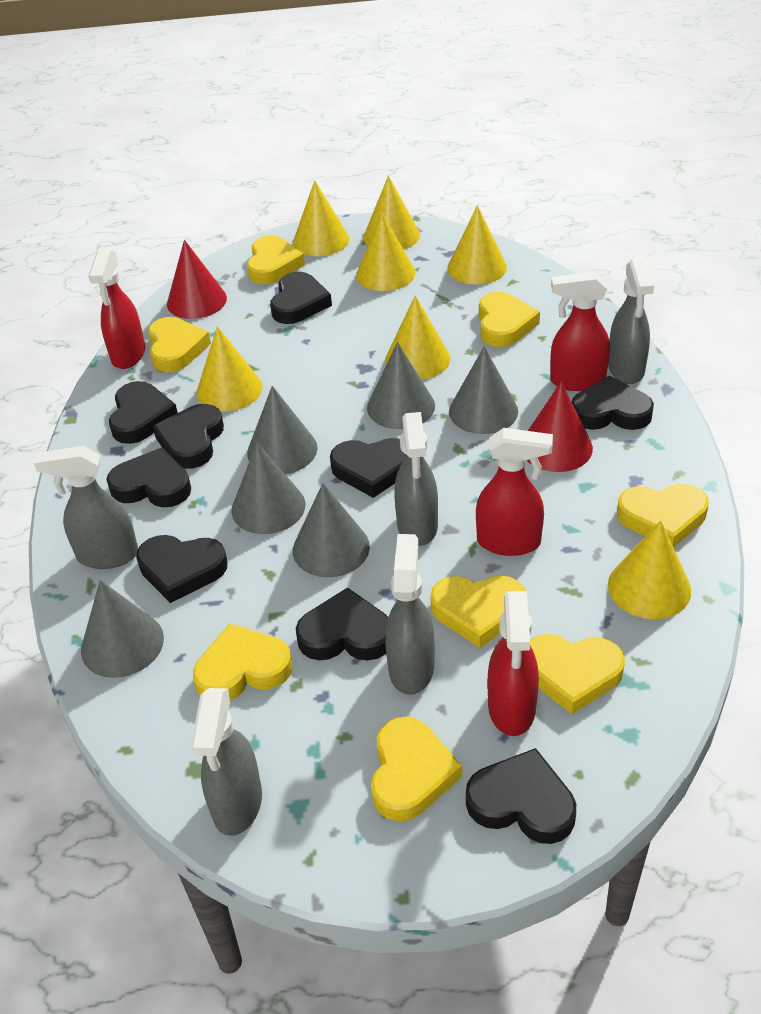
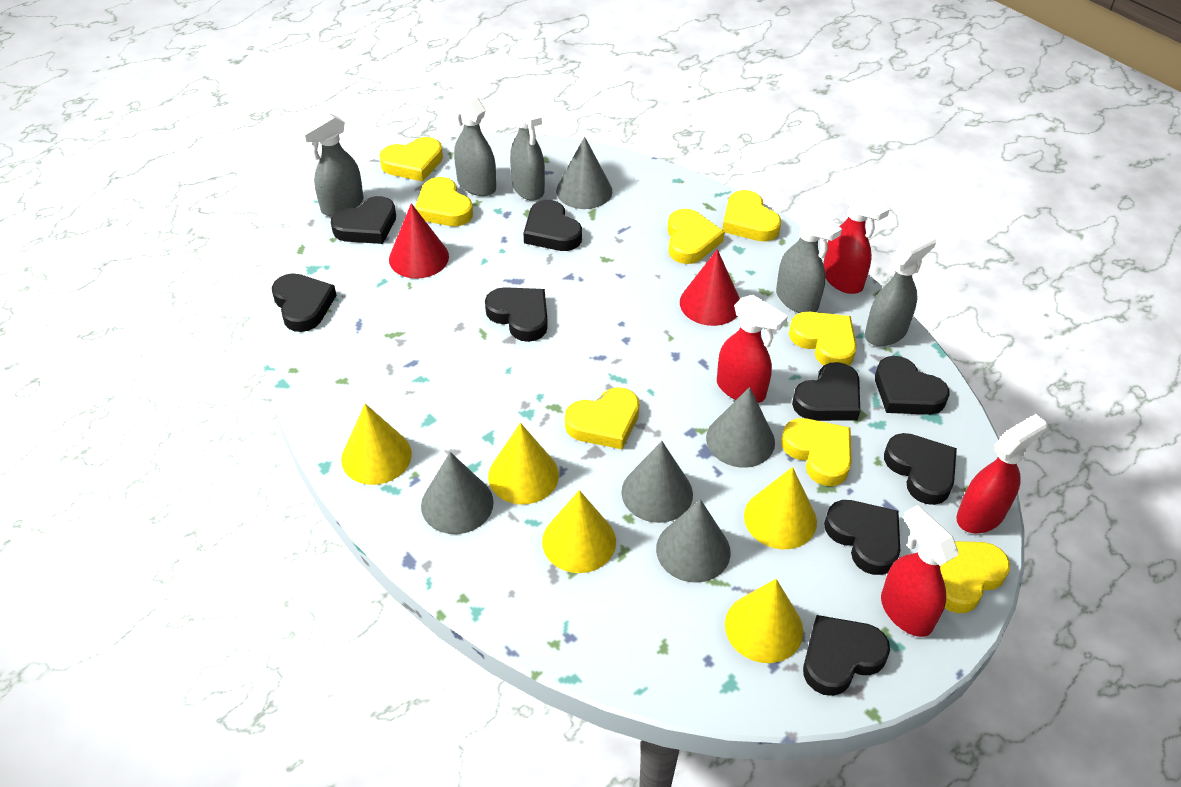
grey cone: 6 -> 5
yellow cone: 7 -> 5

